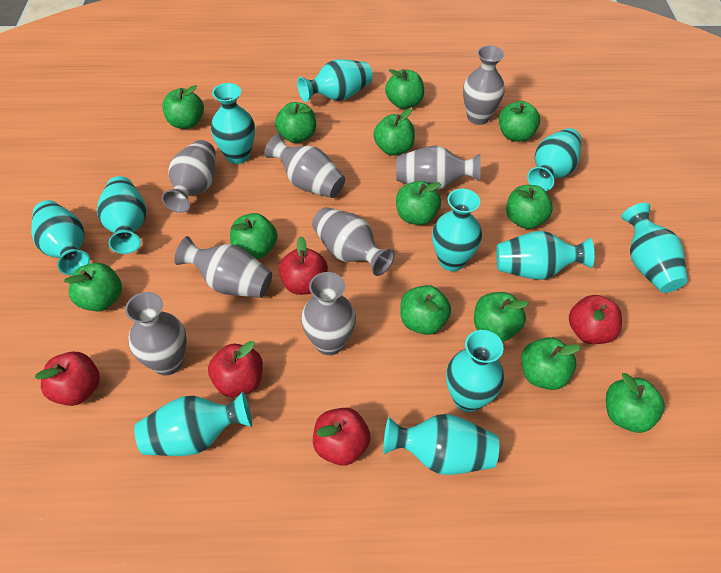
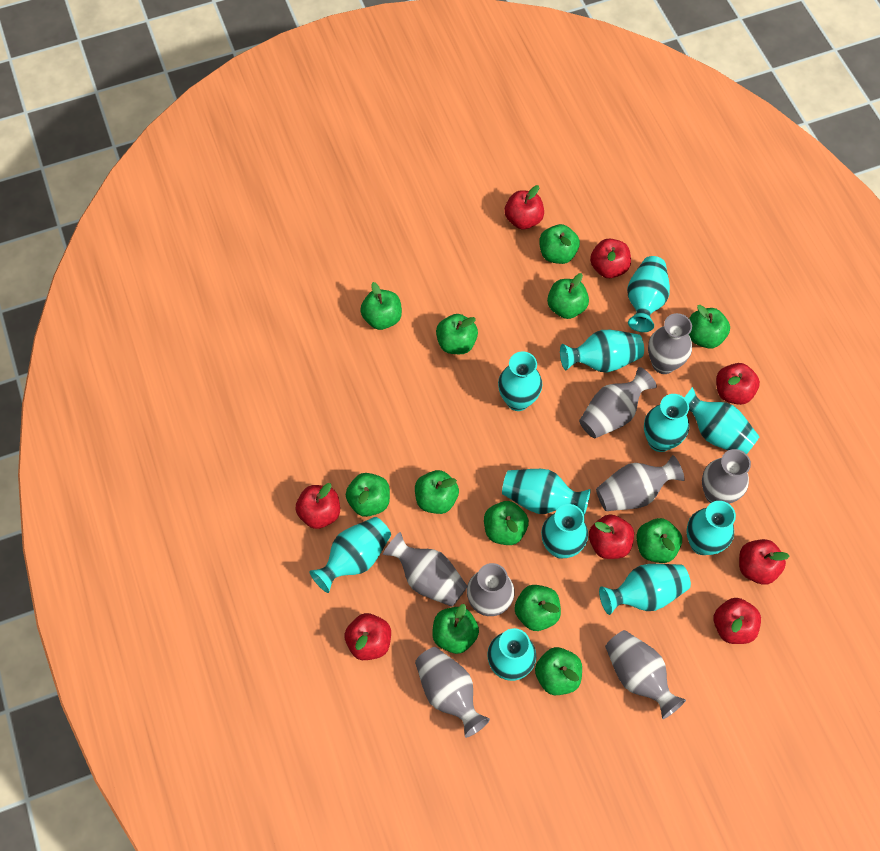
green apple: 13 -> 12
red apple: 5 -> 8

